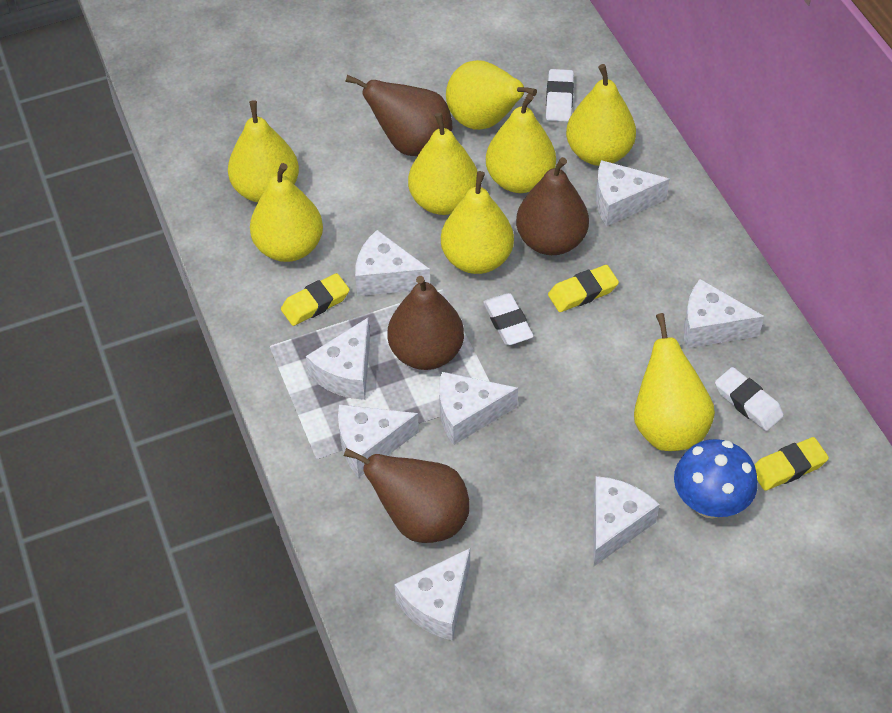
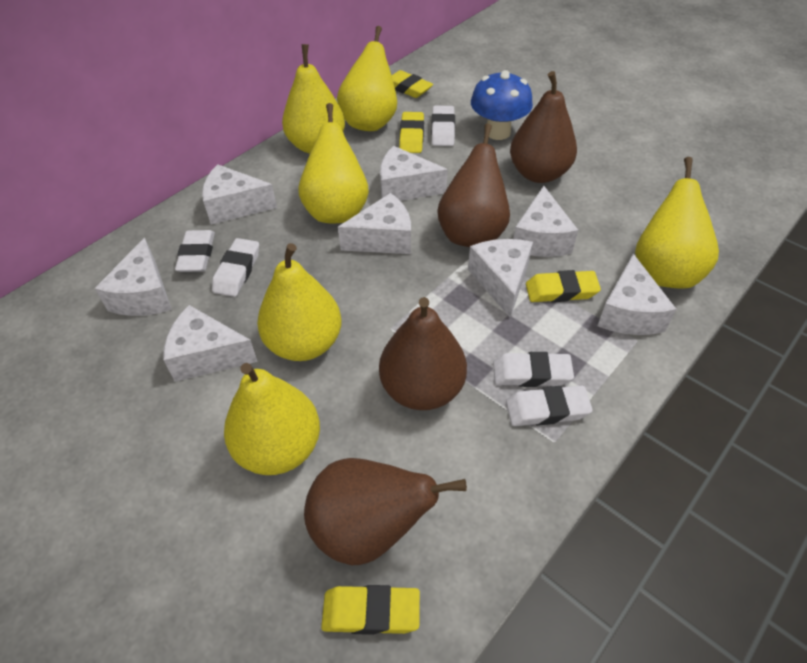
white eraser: 3 -> 5
yellow eraser: 3 -> 4
yellow pear: 8 -> 6

